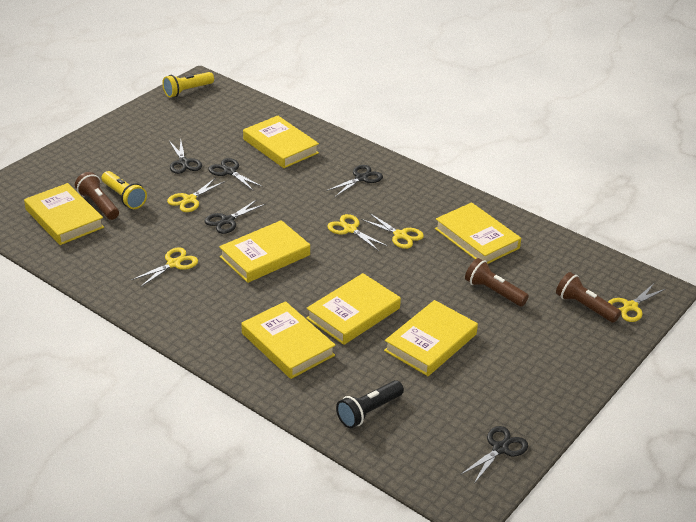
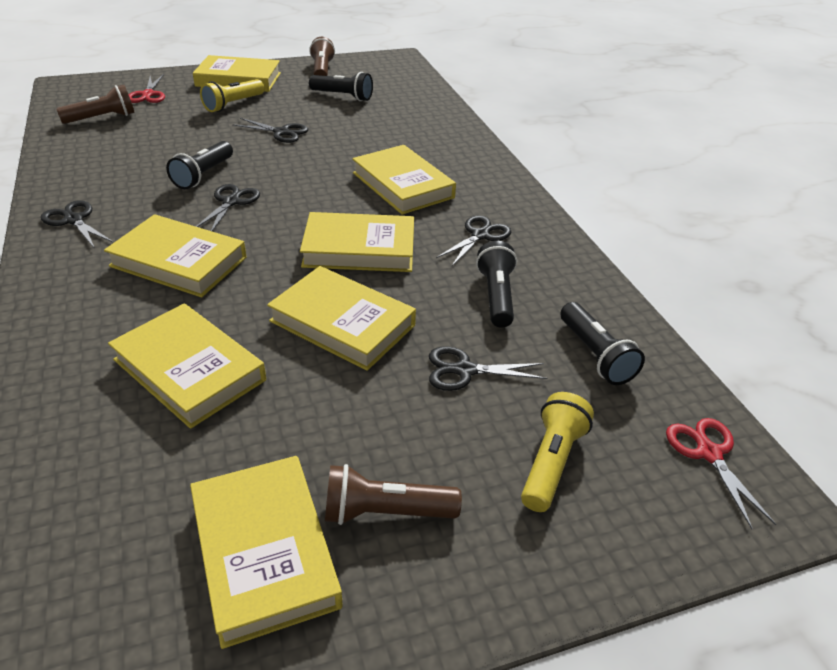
black flashlight: 1 -> 4
red scissors: 0 -> 2
yellow scissors: 5 -> 0

